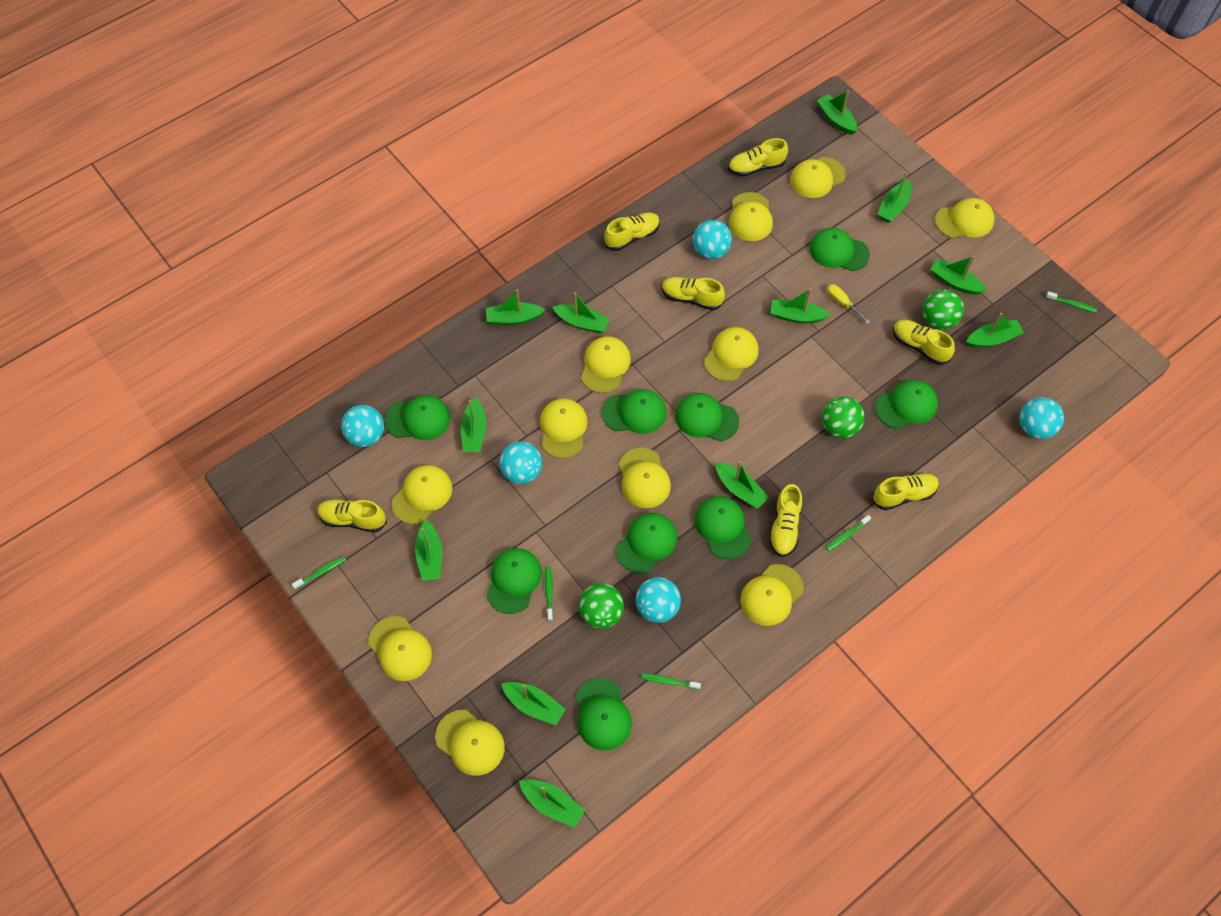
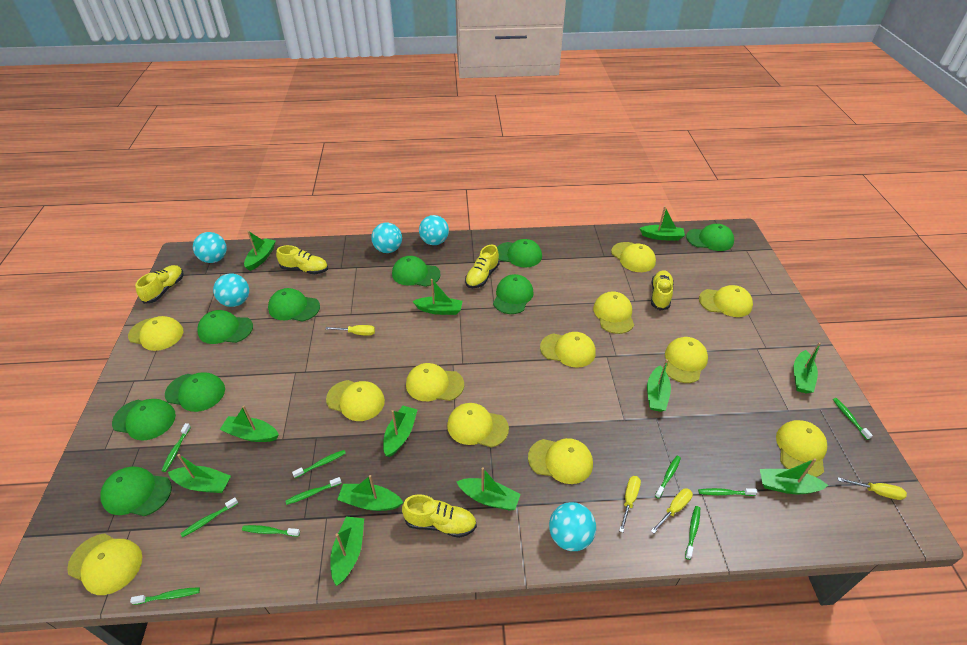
green ball: 3 -> 0
green toothbrush: 5 -> 10
yellow cap: 11 -> 12
yellow screwdriver: 1 -> 4
yellow shoe: 7 -> 5

